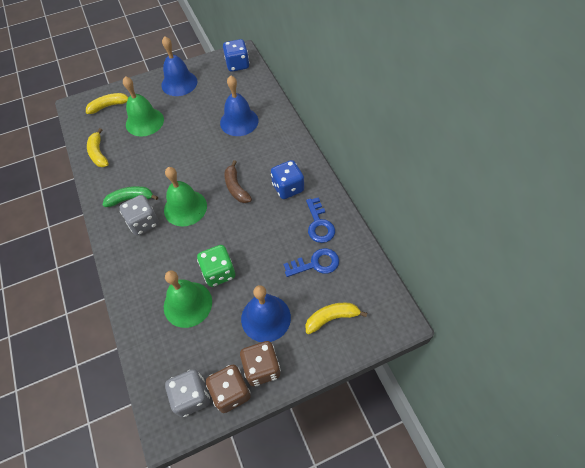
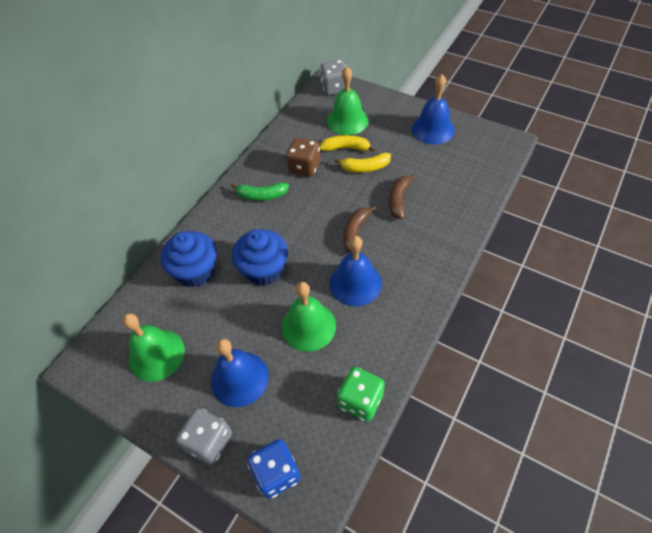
blue cupcake: 0 -> 2
blue dice: 2 -> 1
blue key: 2 -> 0
brown banana: 1 -> 2
brown dice: 2 -> 1
yellow banana: 3 -> 2

